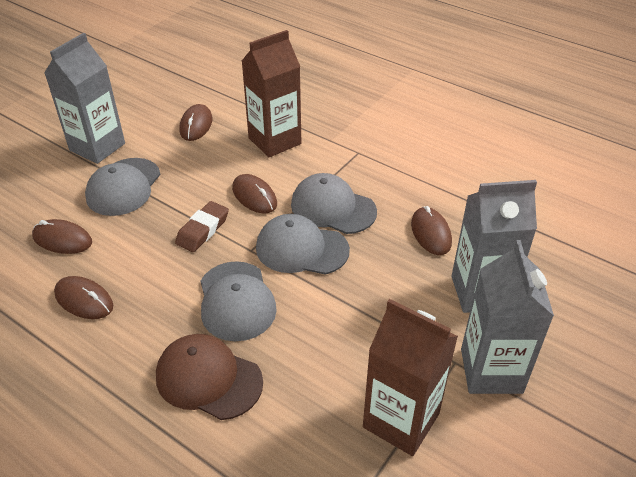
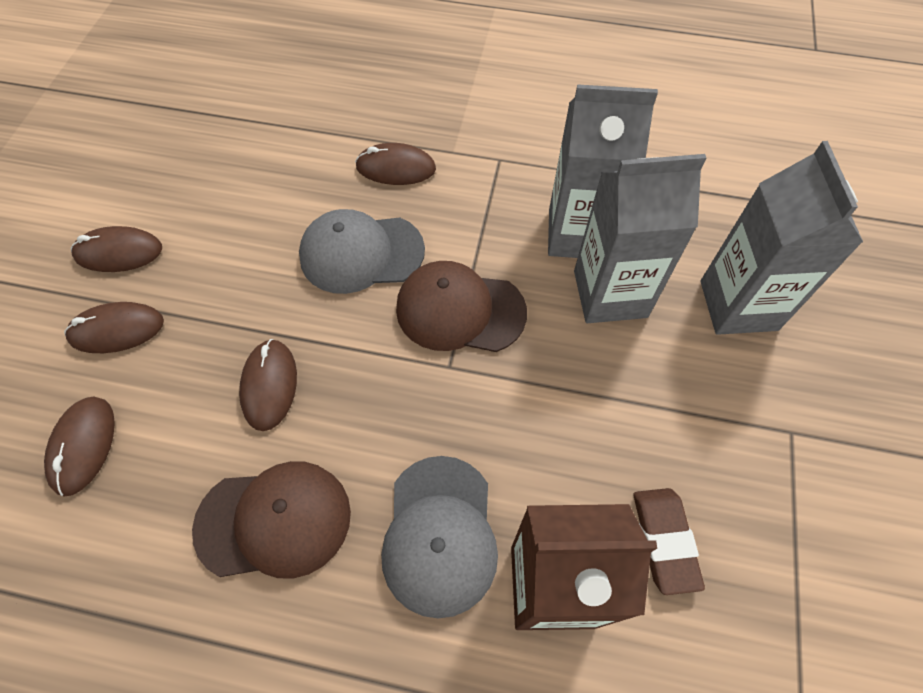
brown cap: 1 -> 2
brown carton: 2 -> 1
grey cap: 4 -> 2

